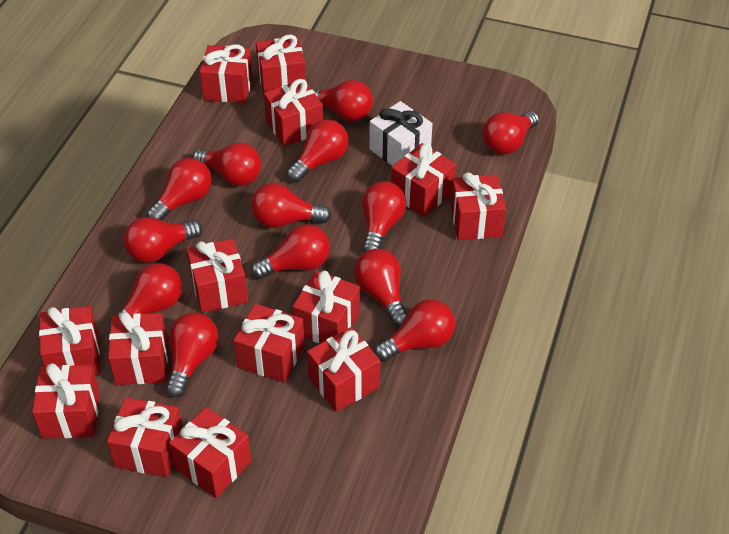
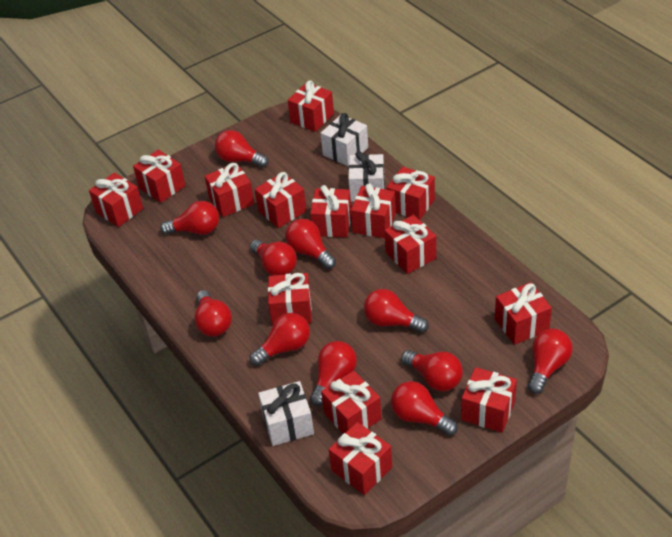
red light bulb: 13 -> 11
white gift: 1 -> 3

